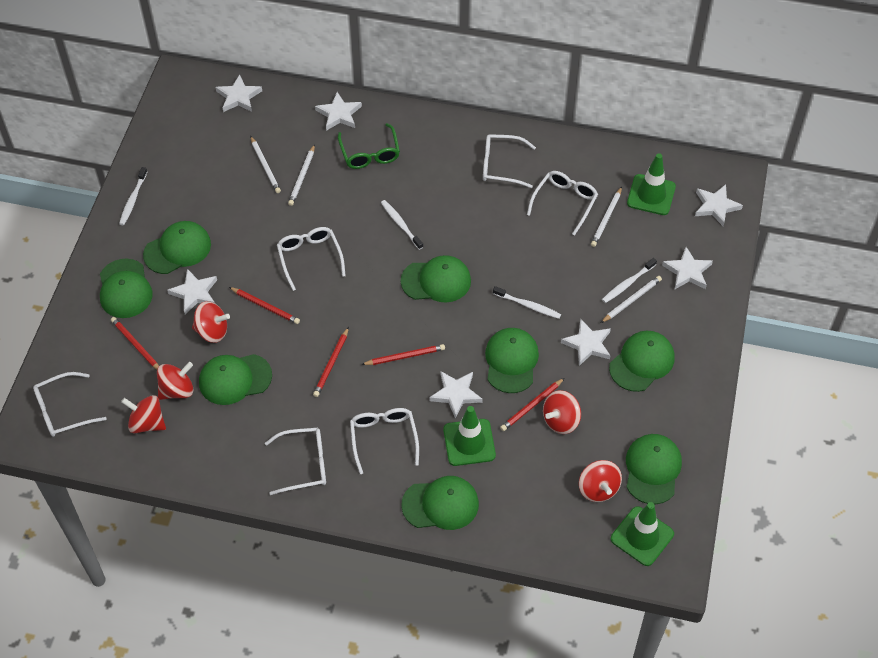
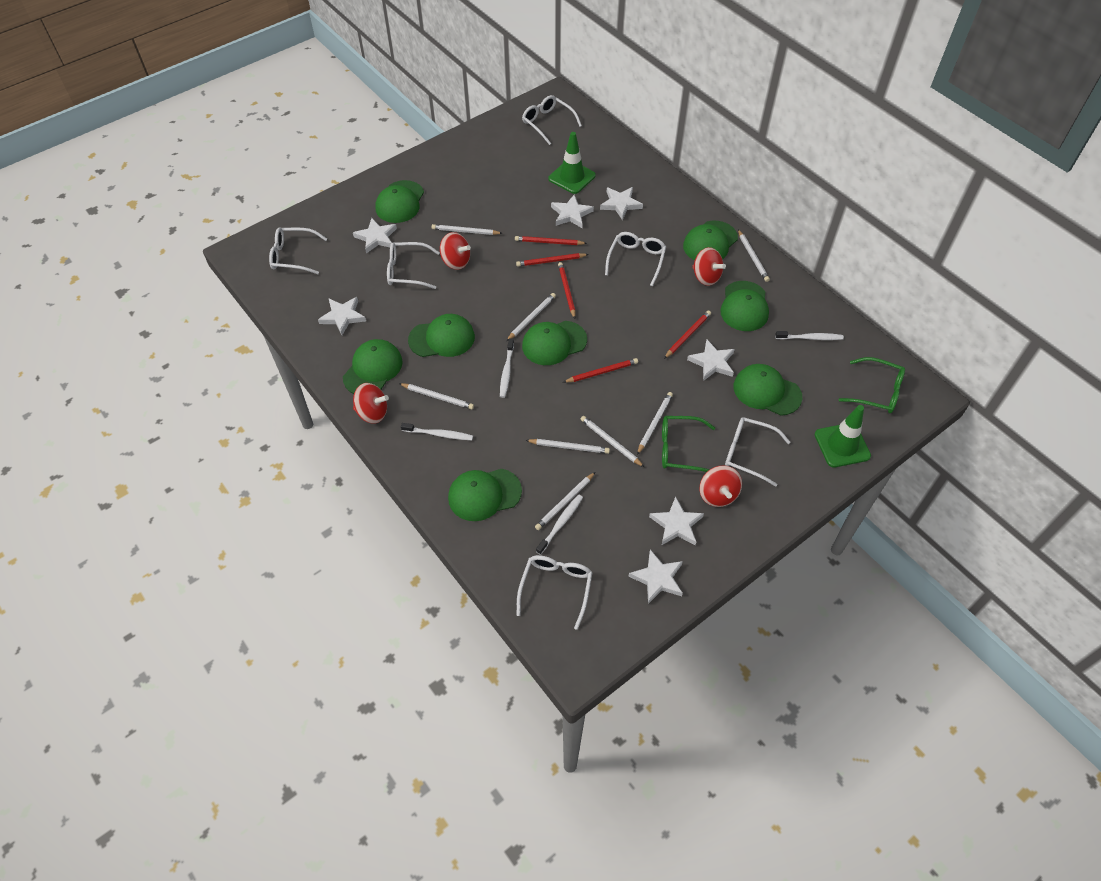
green glasses: 1 -> 2
green traffic cone: 3 -> 2
red spinning top: 5 -> 4
white pencil: 4 -> 8

